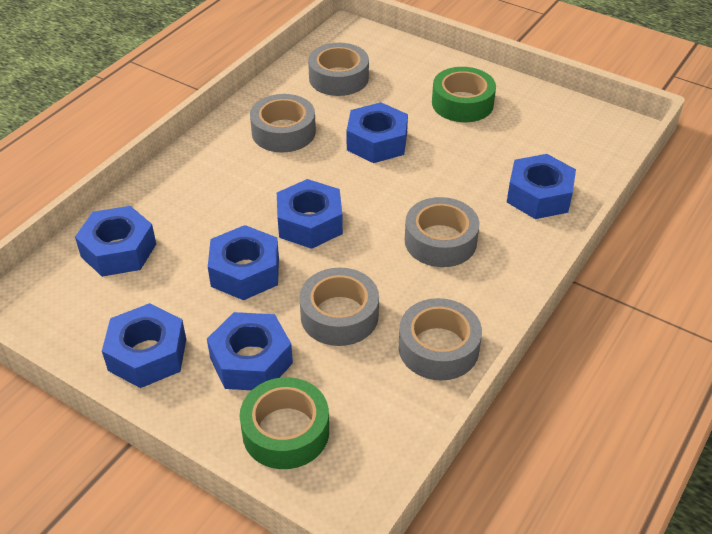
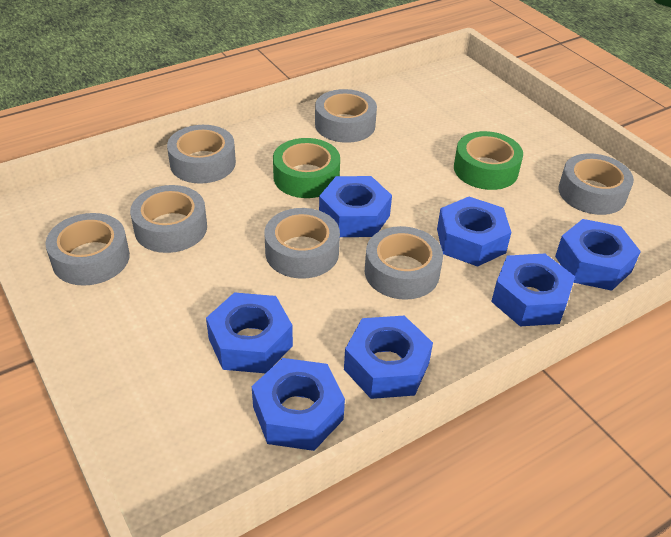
grey tape: 5 -> 7

